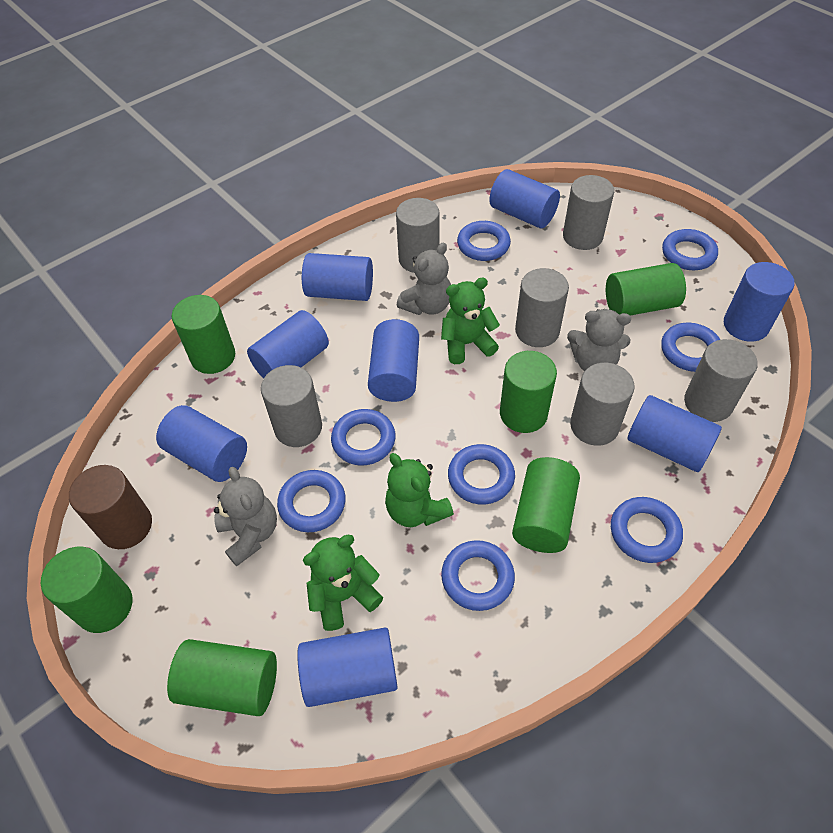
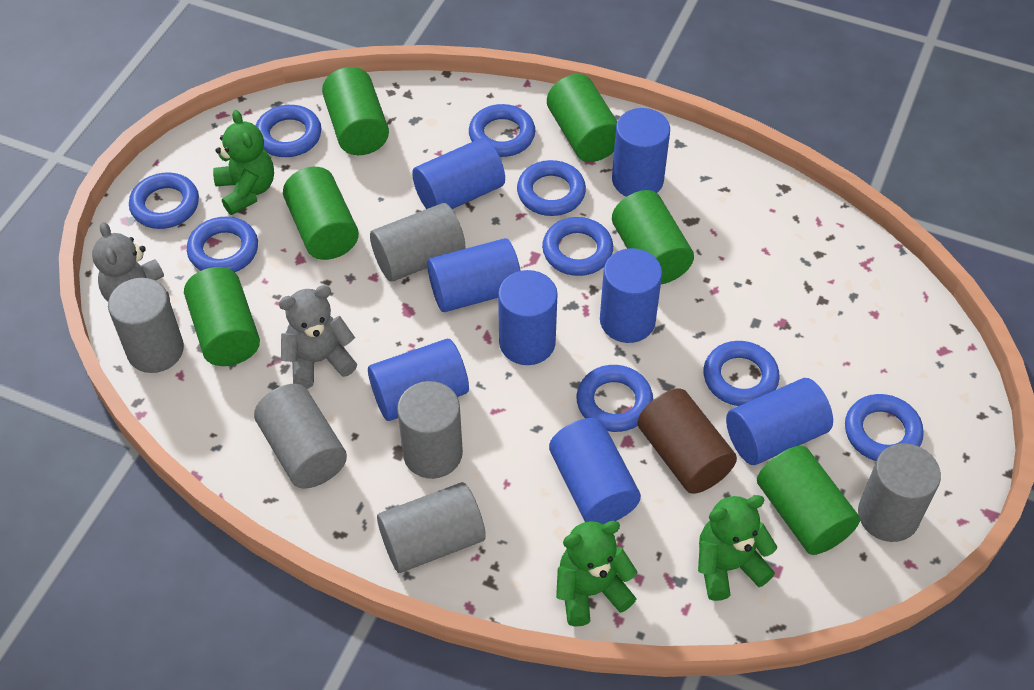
blue ring: 8 -> 9
grey teddy bear: 3 -> 2

